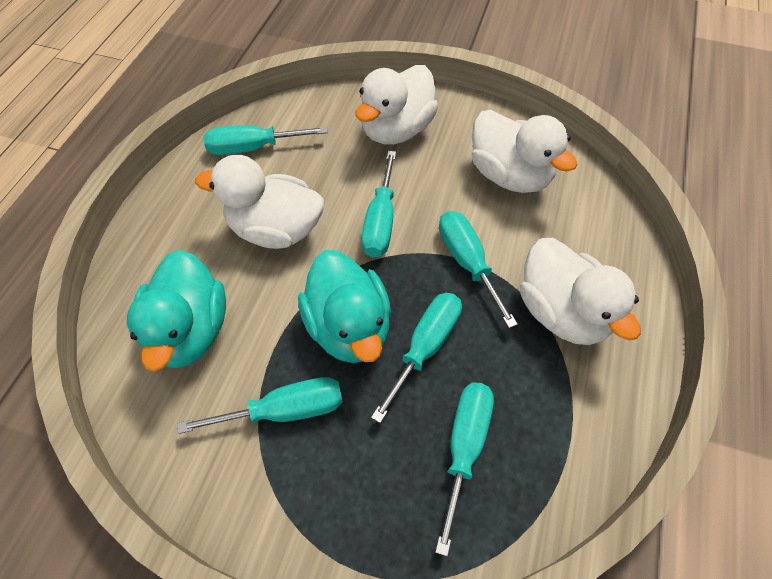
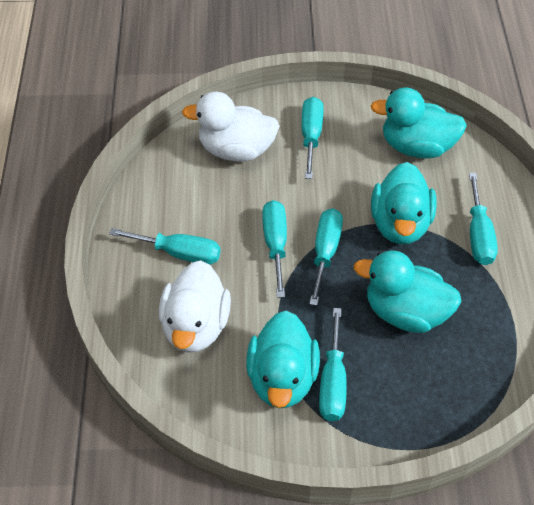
turquoise duck: 2 -> 4
white duck: 4 -> 2

